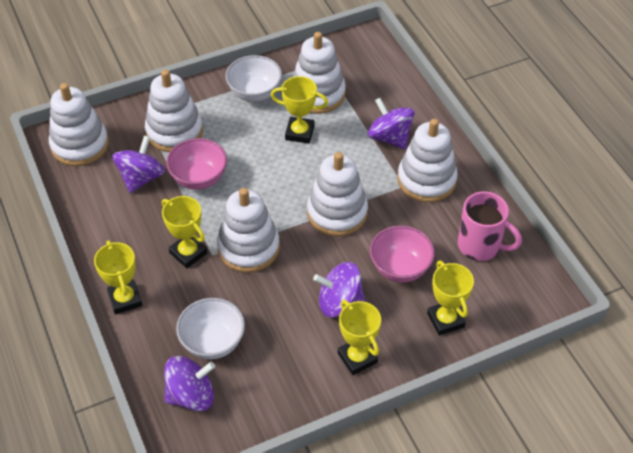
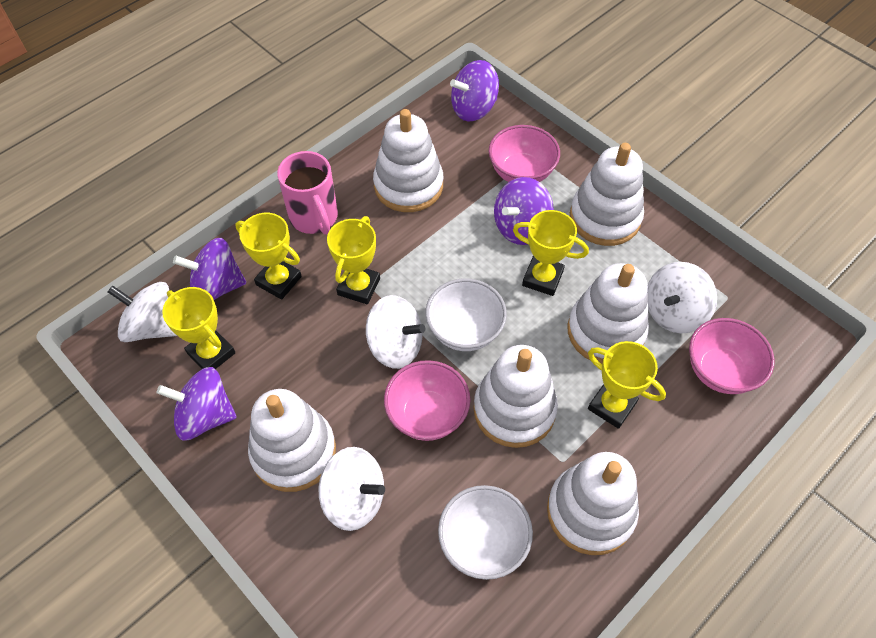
pink bowl: 2 -> 3
white spinning top: 0 -> 4

